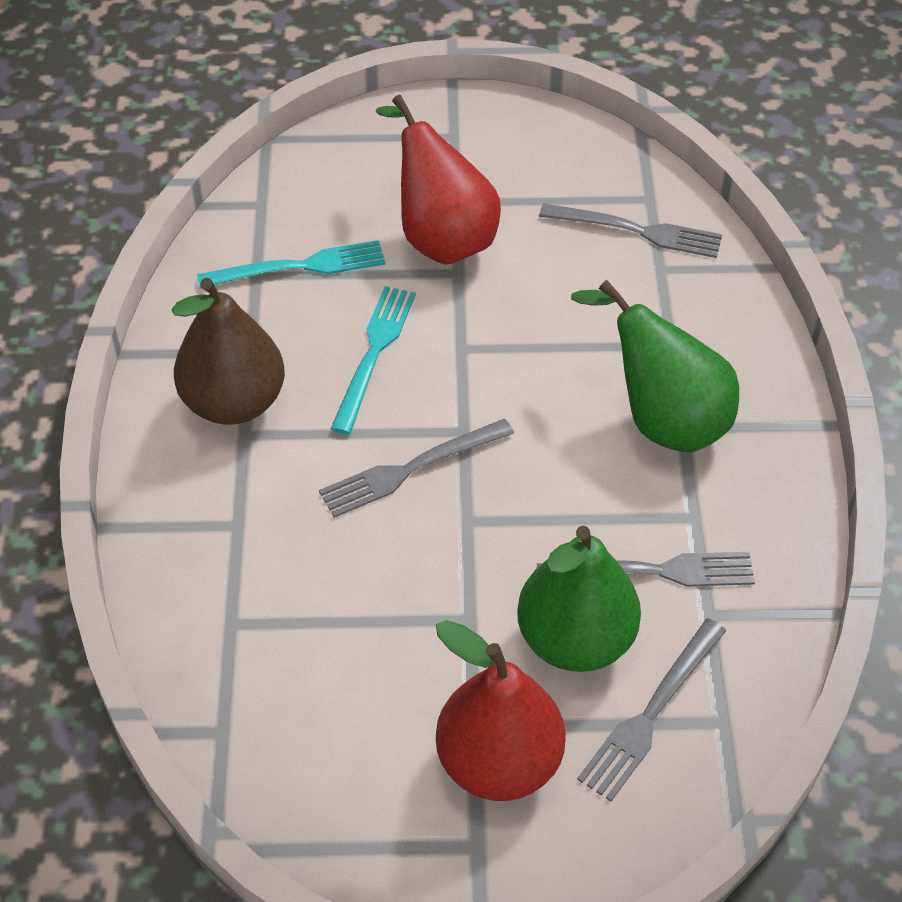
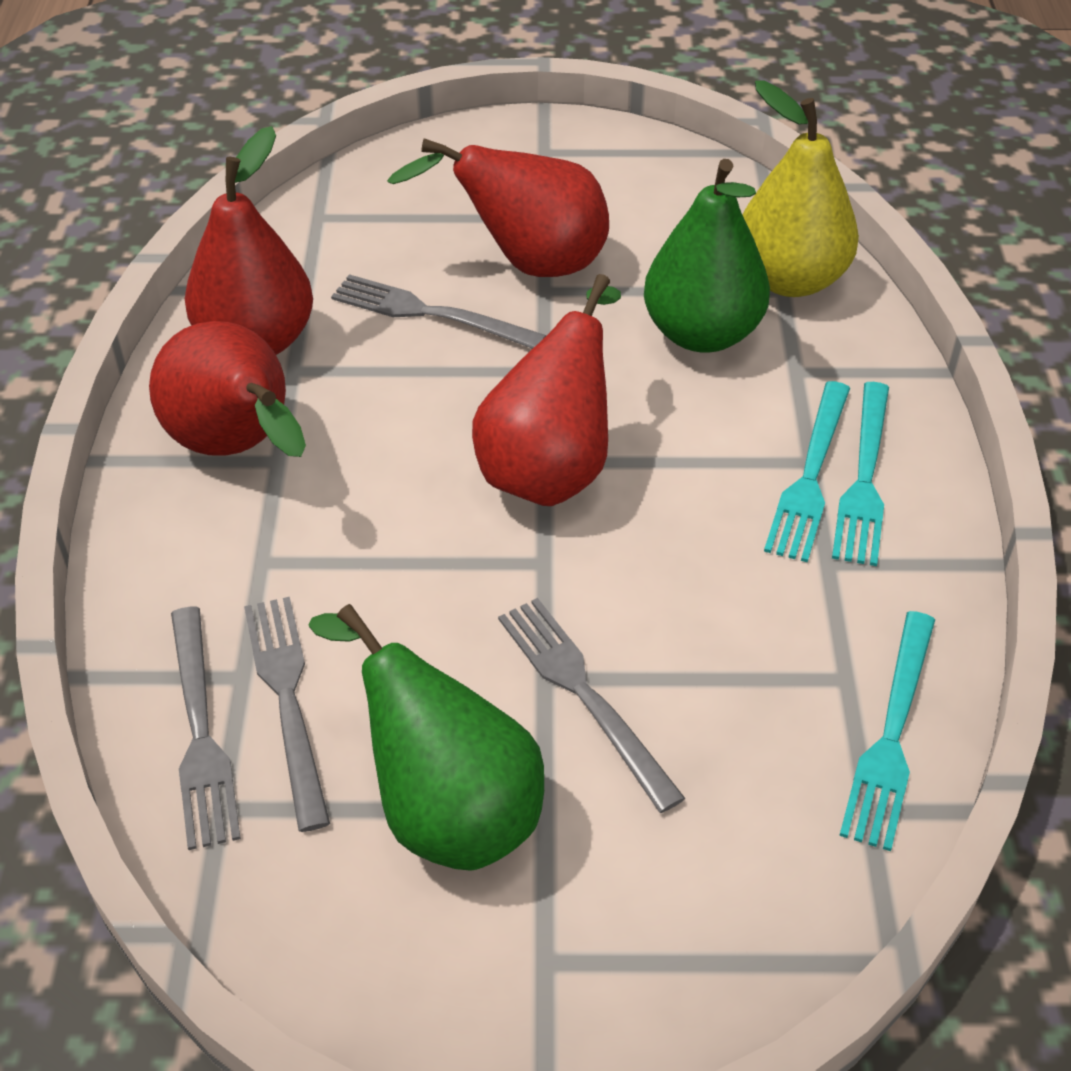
brown pear: 1 -> 0
red pear: 2 -> 4
turquoise fork: 2 -> 3
yellow pear: 0 -> 1

